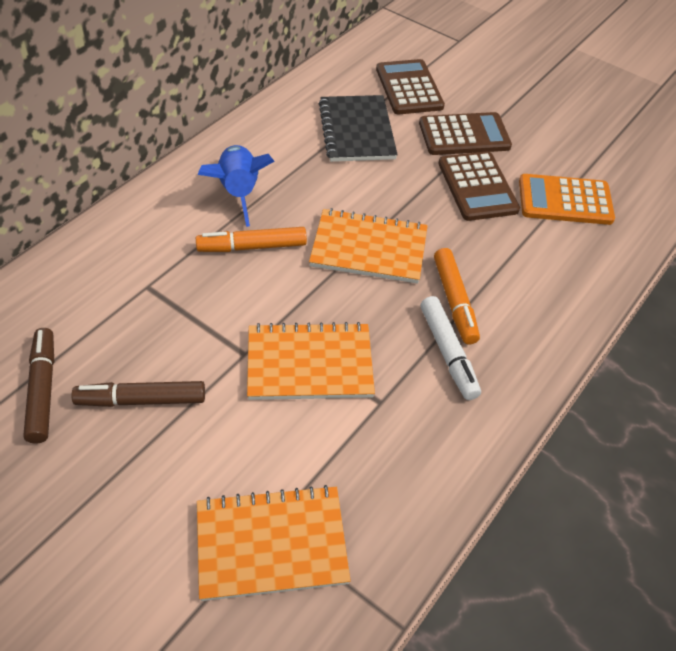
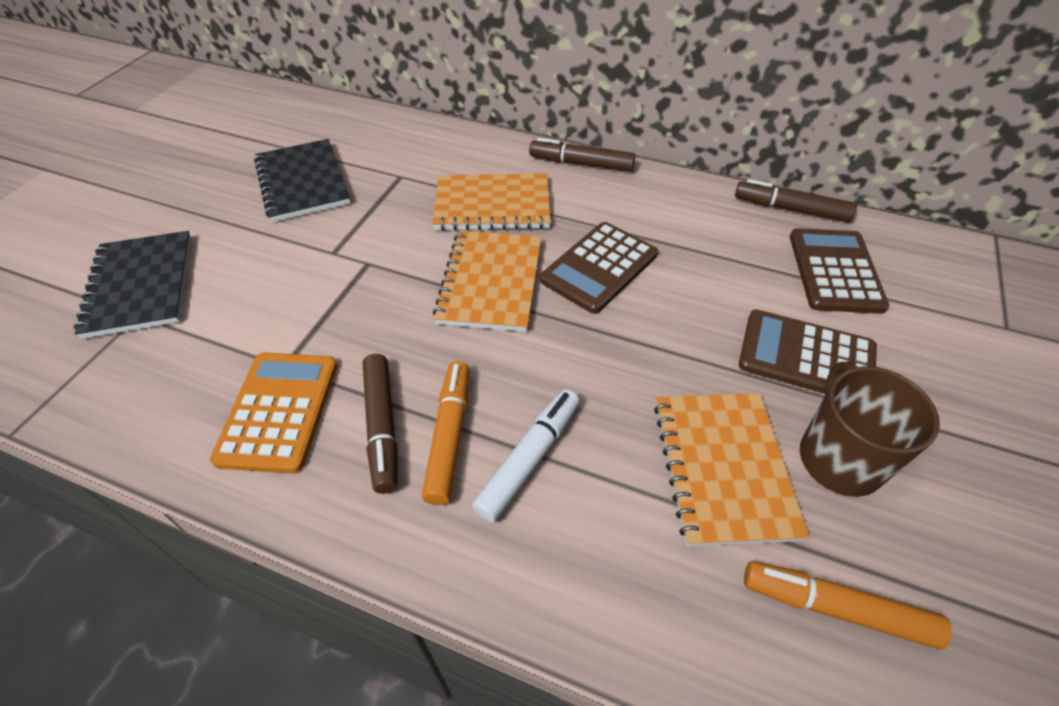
black notebook: 1 -> 2
blue rocket: 1 -> 0
brown marker: 2 -> 3
brown mug: 0 -> 1

